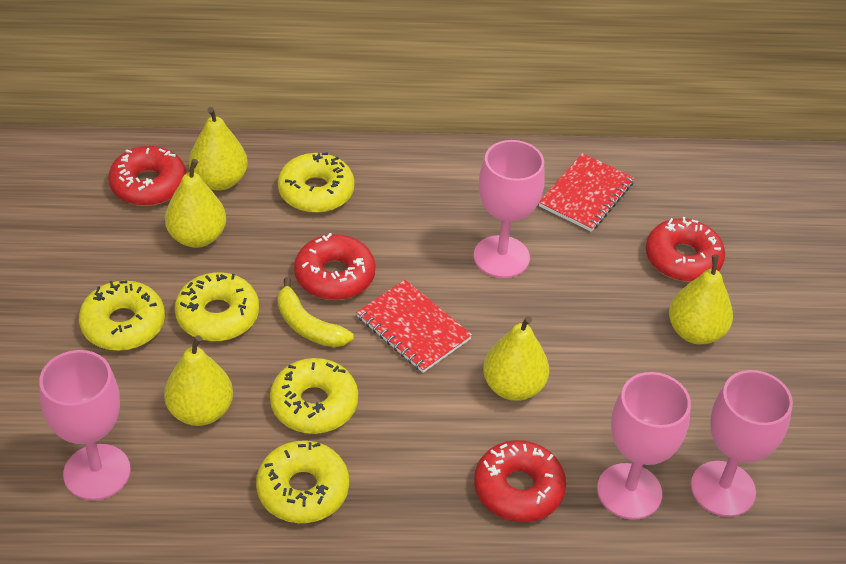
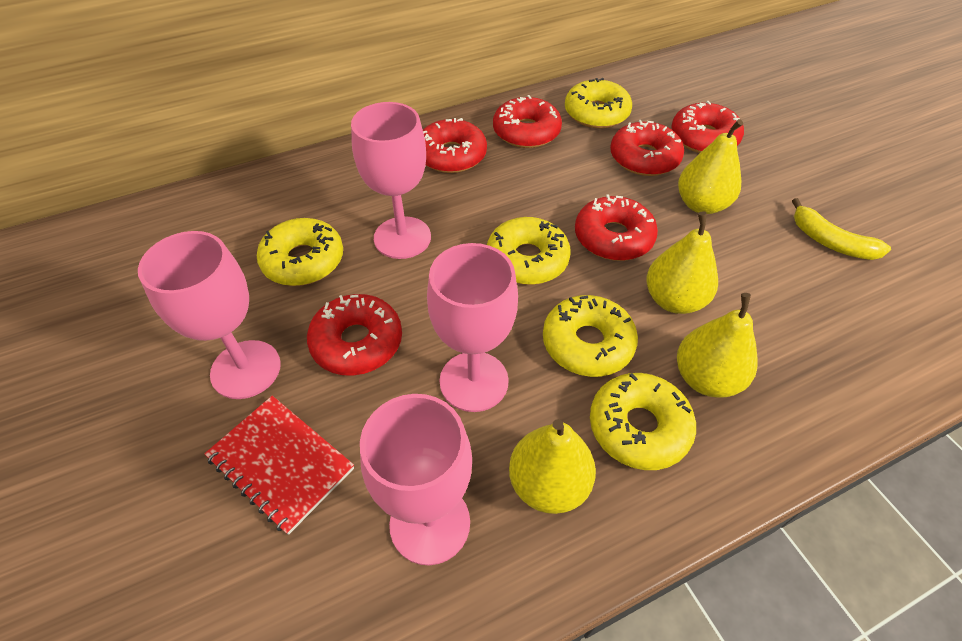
red donut: 4 -> 6
red notebook: 2 -> 1
yellow pear: 5 -> 4

